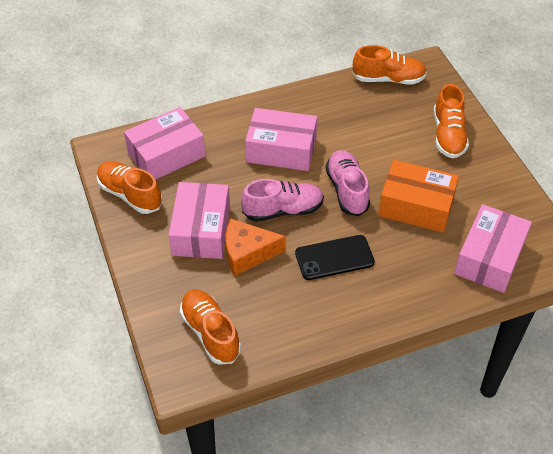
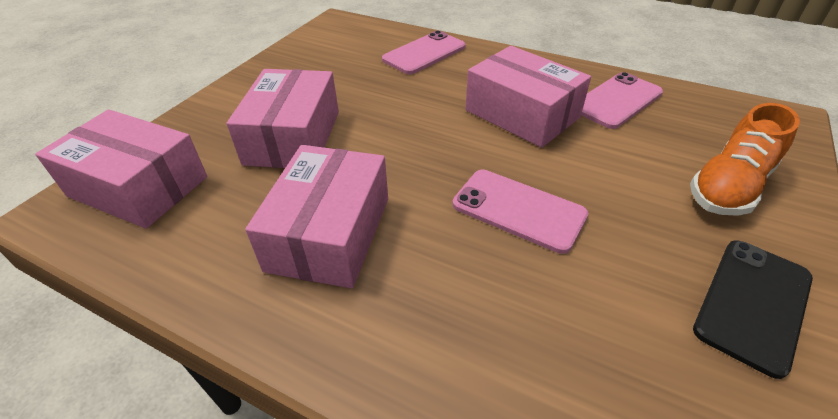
orange box: 1 -> 0
orange cheese: 1 -> 0
orange shoe: 4 -> 1
pink phone: 0 -> 3
pink shoe: 2 -> 0

